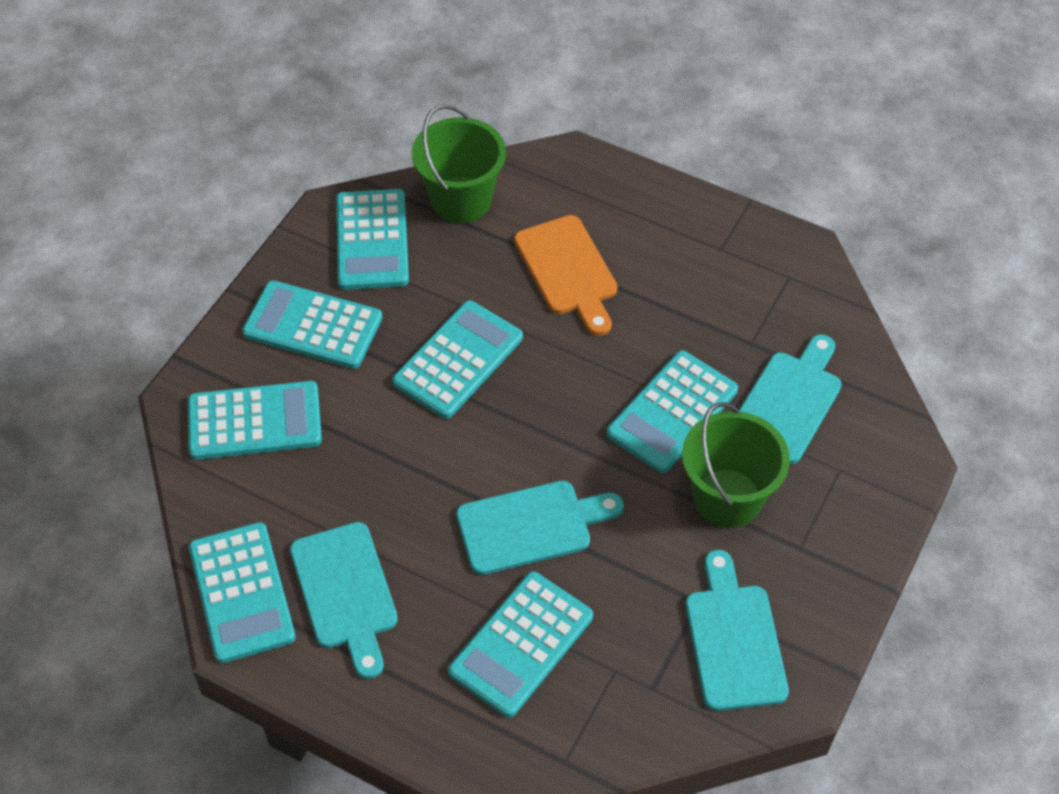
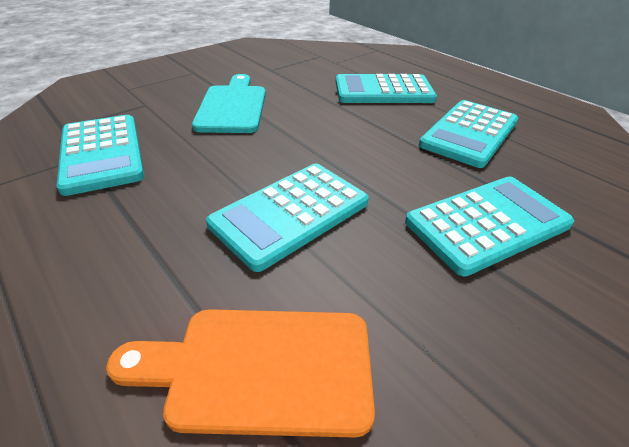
green bucket: 2 -> 0
turquoise calculator: 7 -> 5
turquoise cutting board: 4 -> 1

